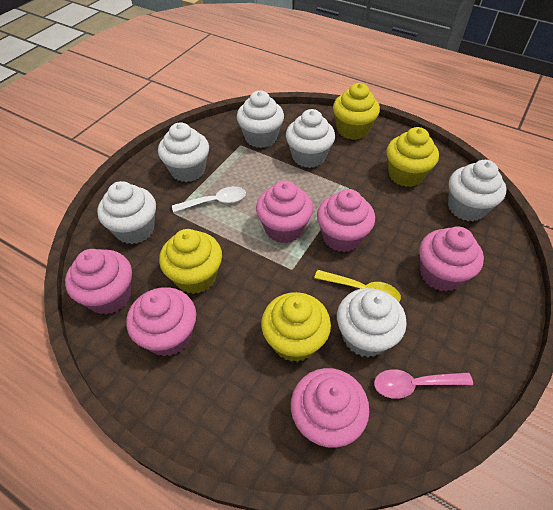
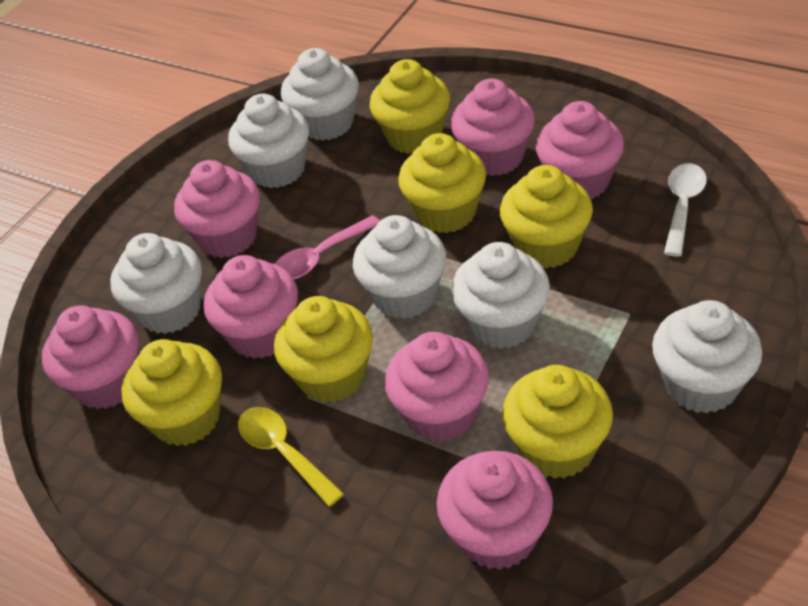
pink cupcake: 6 -> 7
yellow cupcake: 4 -> 6

